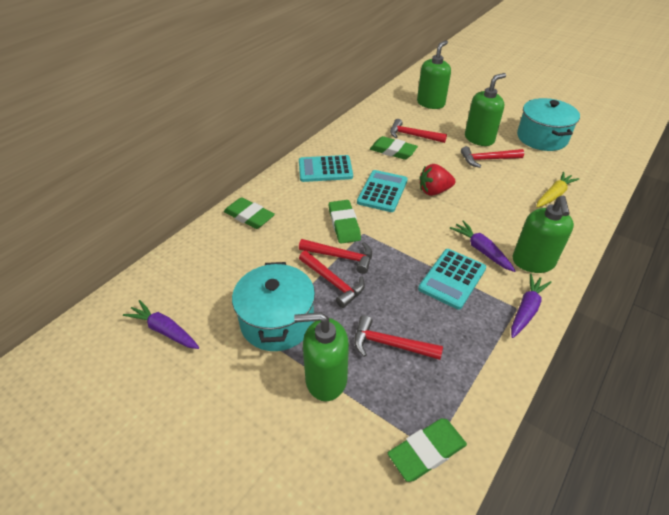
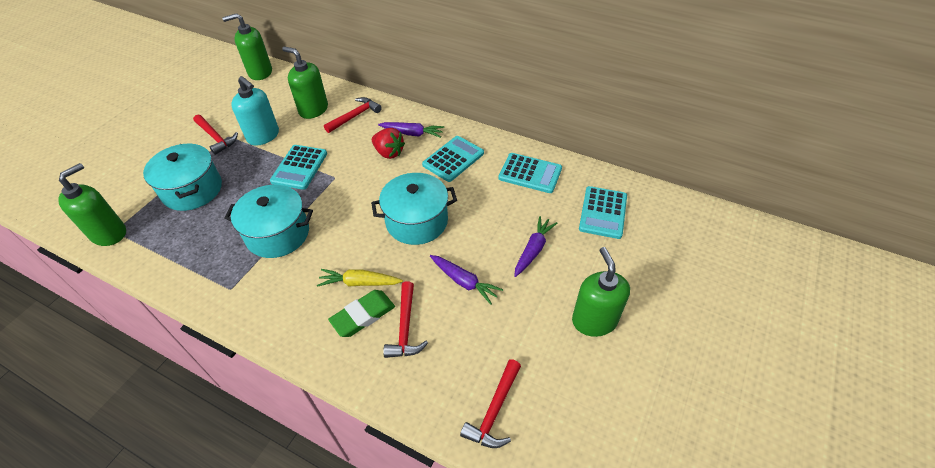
green eraser: 4 -> 1
red hammer: 5 -> 4
turquoise calculator: 3 -> 4
turquoise pot: 2 -> 3
turquoise soap dispenser: 0 -> 1

